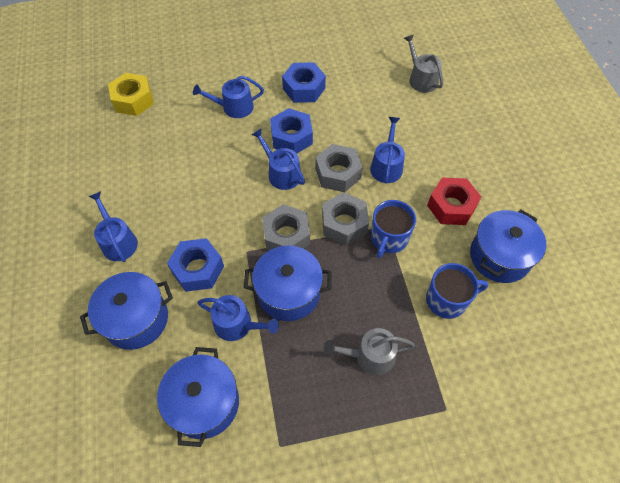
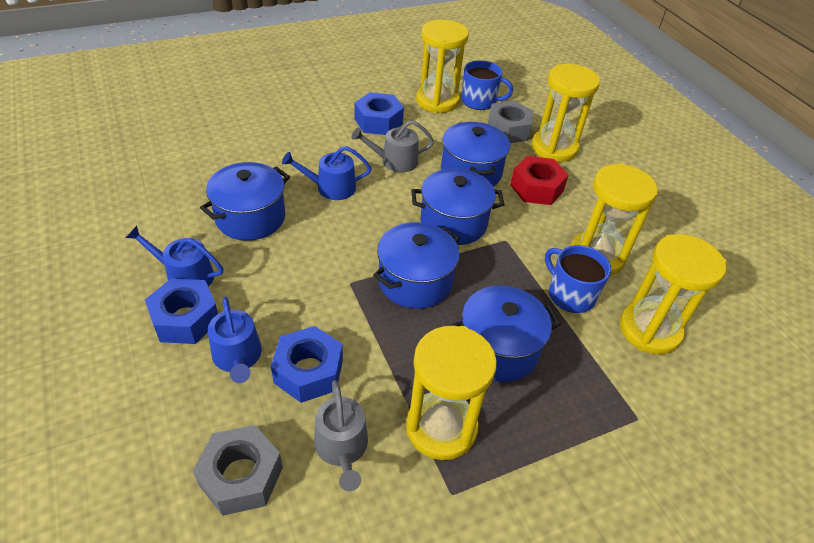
blue pot: 4 -> 5
blue watering can: 5 -> 3
grey nut: 3 -> 2
yellow hourglass: 0 -> 5
yellow nut: 1 -> 0

